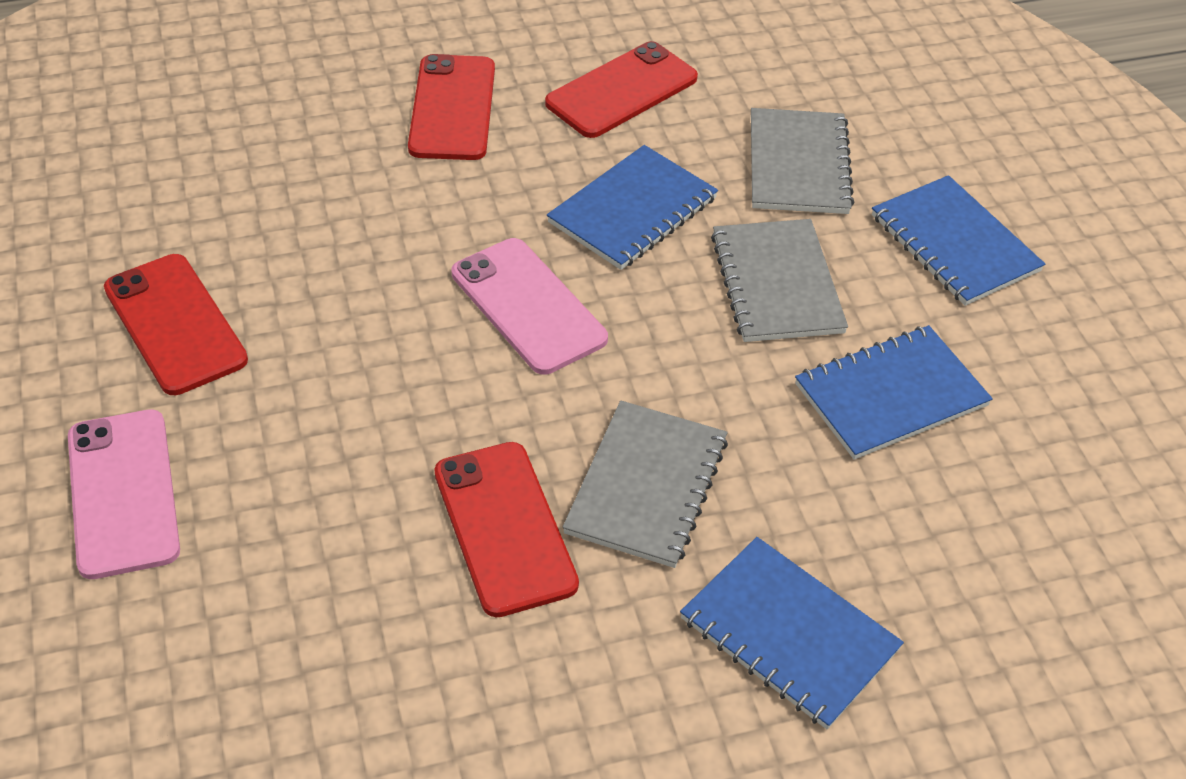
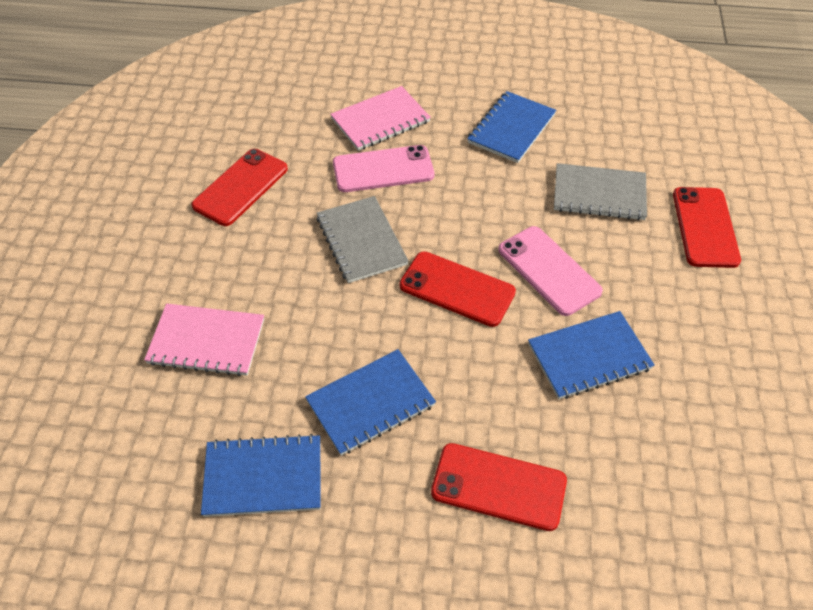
grey notebook: 3 -> 2
pink notebook: 0 -> 2

